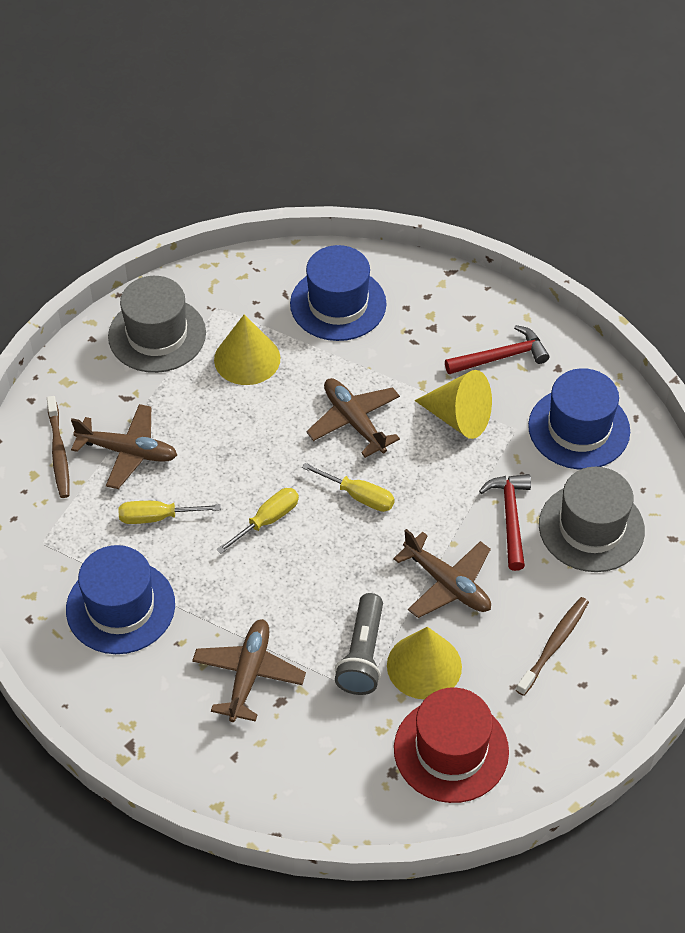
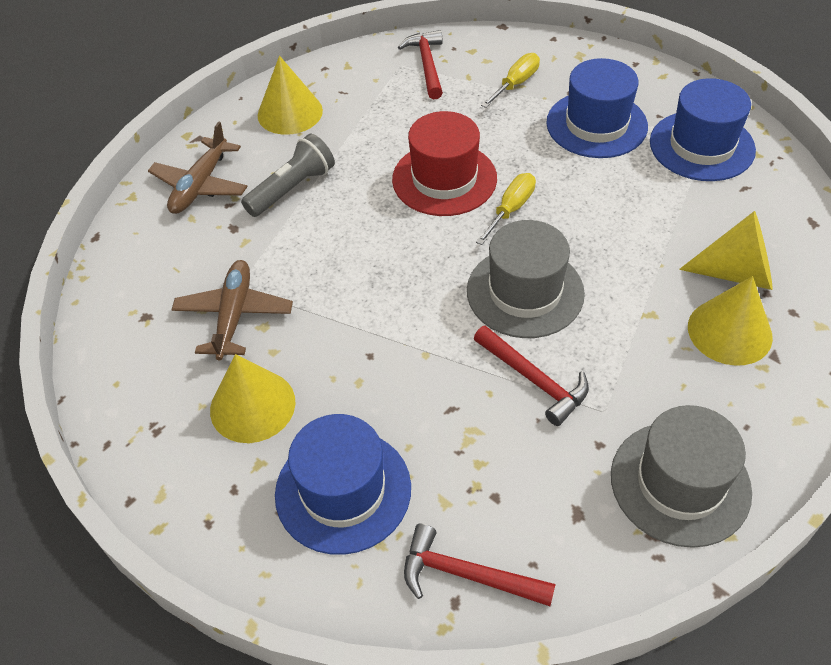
brown plane: 4 -> 2
brown toothbrush: 2 -> 0
red hammer: 2 -> 3
yellow cone: 3 -> 4
yellow screwdriver: 3 -> 2

